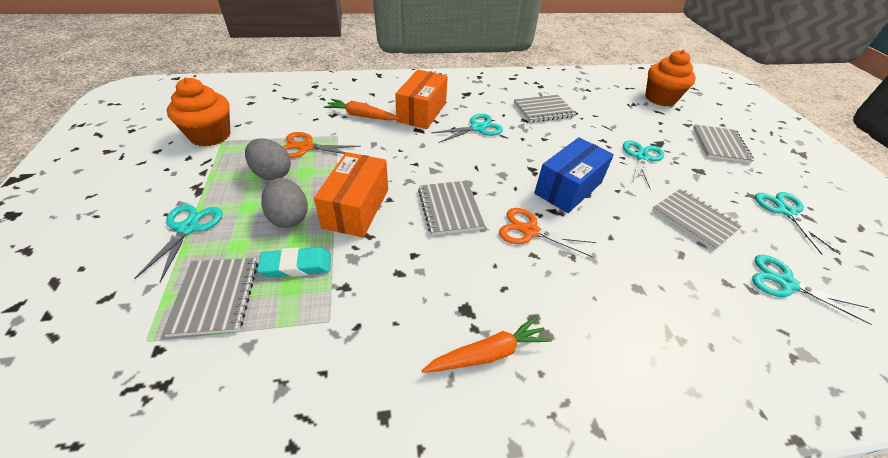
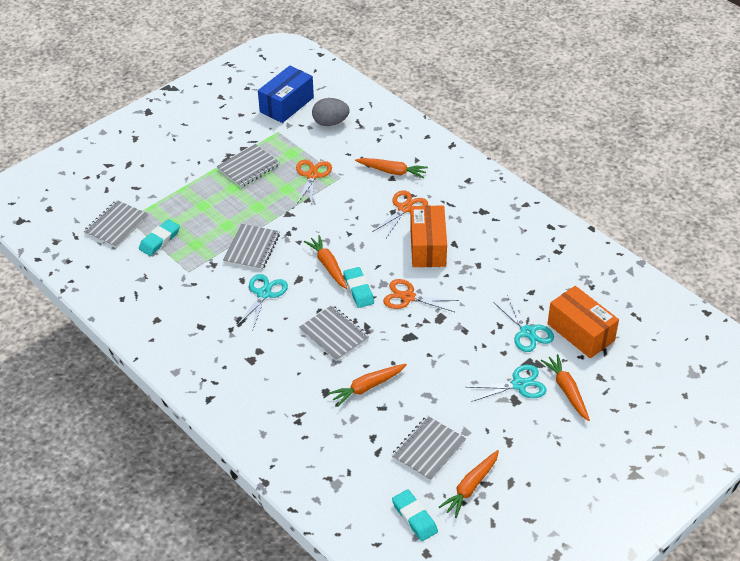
grey egg: 2 -> 1
orange carrot: 2 -> 5
orange cupcake: 2 -> 0
orange scissors: 2 -> 3
turquoise eraser: 1 -> 3
turquoise scissors: 5 -> 3

